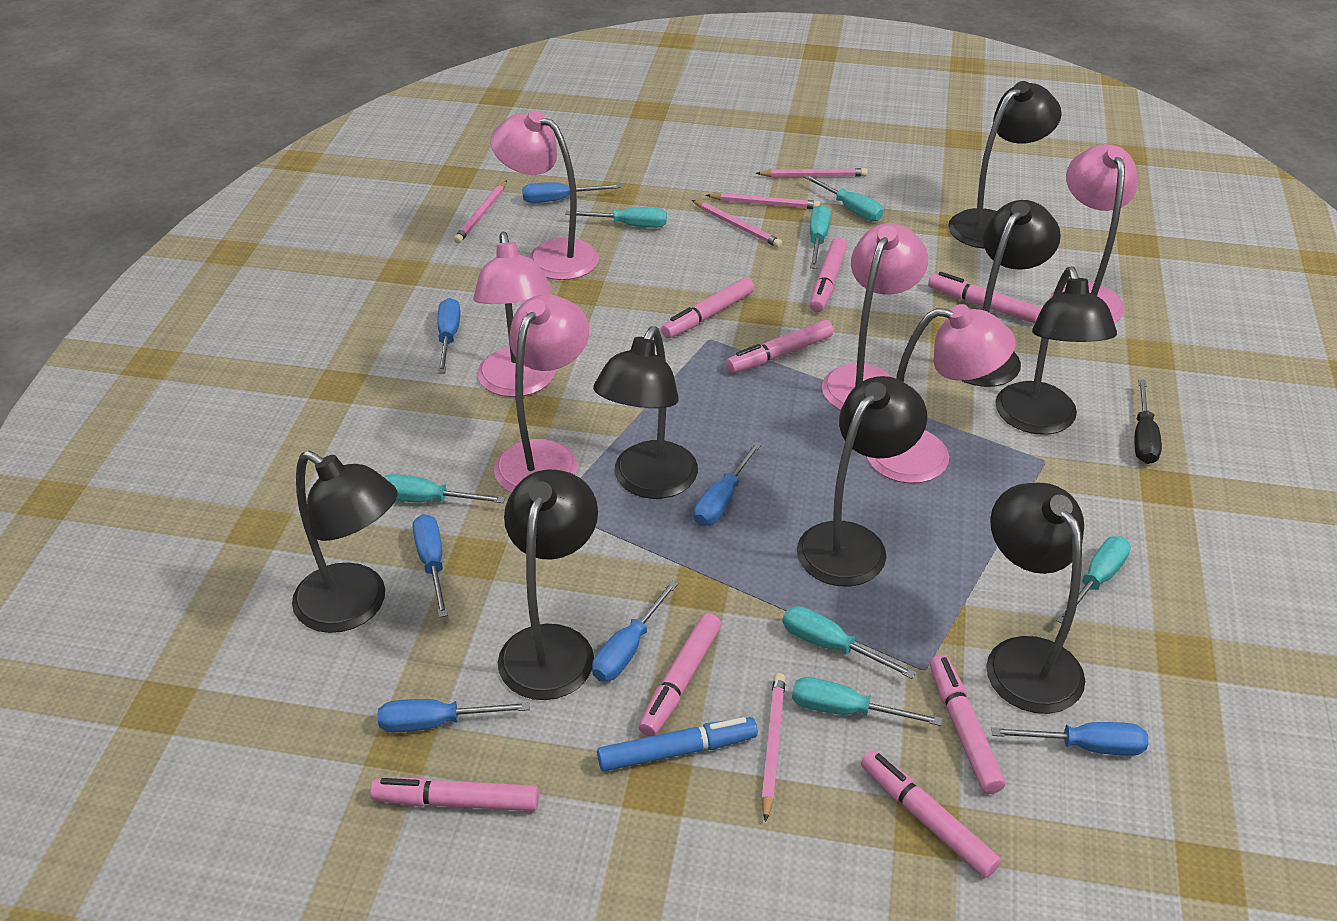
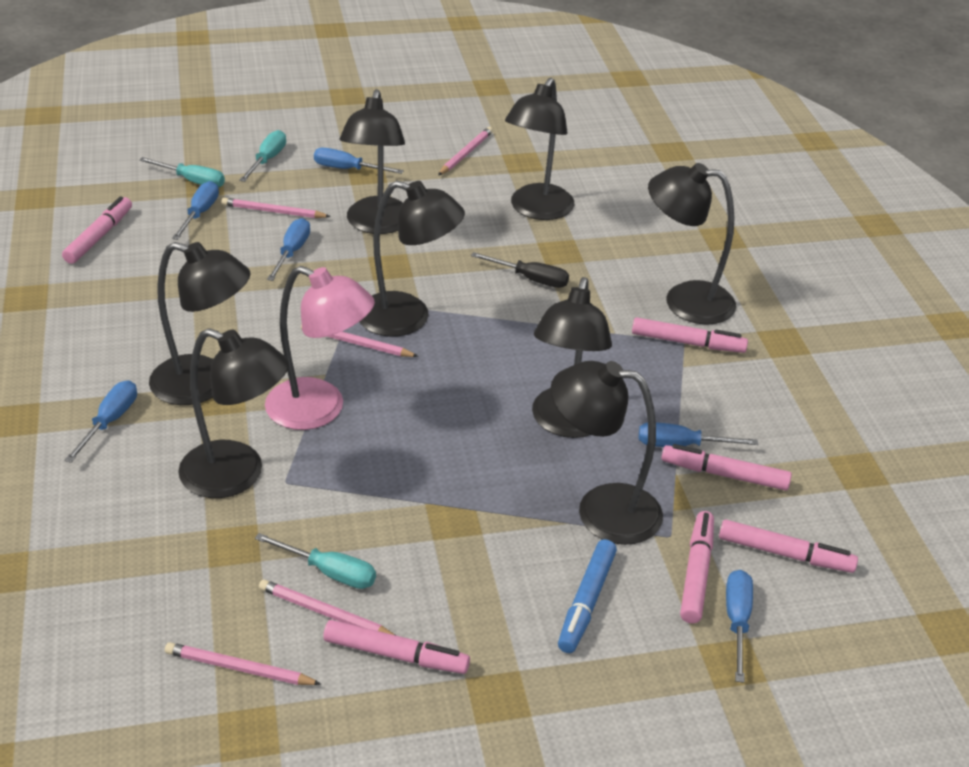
blue screwdriver: 7 -> 6
pink lamp: 6 -> 1
pink marker: 8 -> 6
turquoise screwdriver: 7 -> 3

